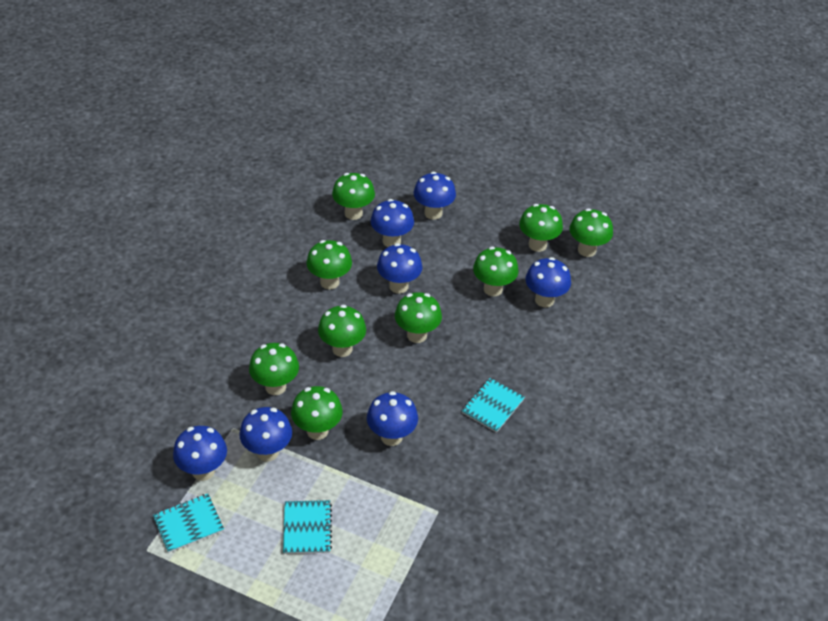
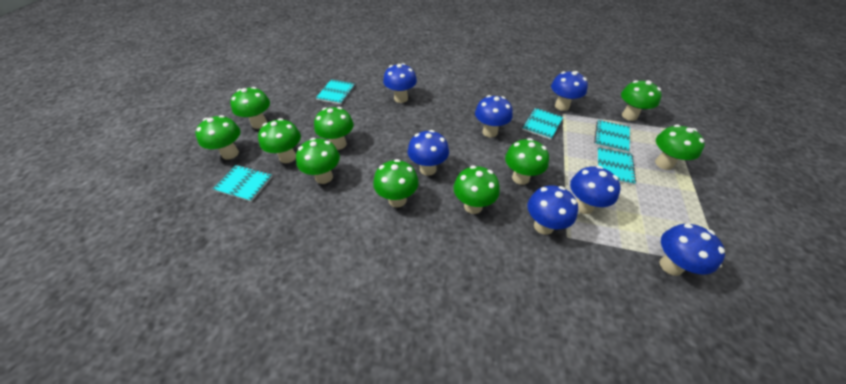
green mushroom: 9 -> 10
turquoise notebook: 3 -> 5

